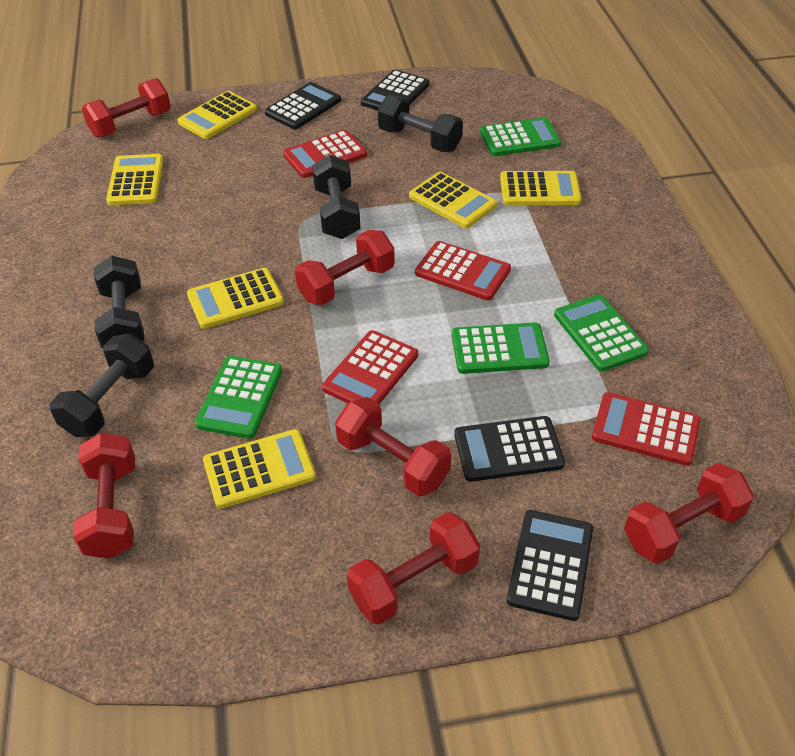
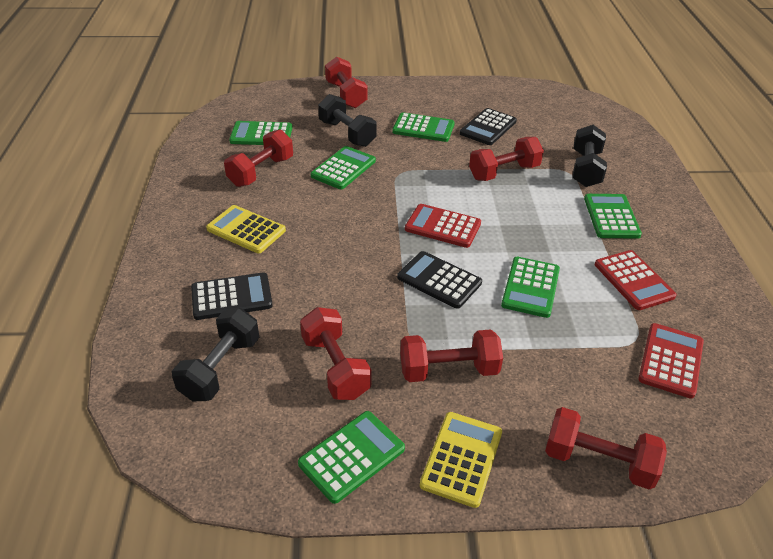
black calculator: 4 -> 3
black dumbbell: 4 -> 3
green calculator: 4 -> 6
red calculator: 4 -> 3
yellow calculator: 6 -> 2

